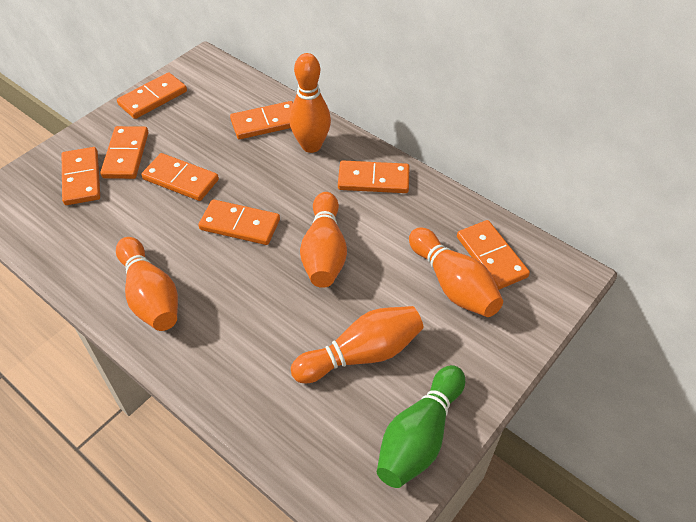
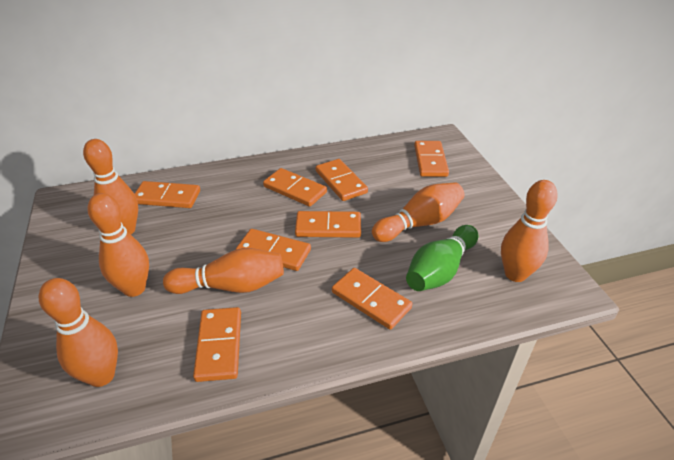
orange bowling pin: 5 -> 6

